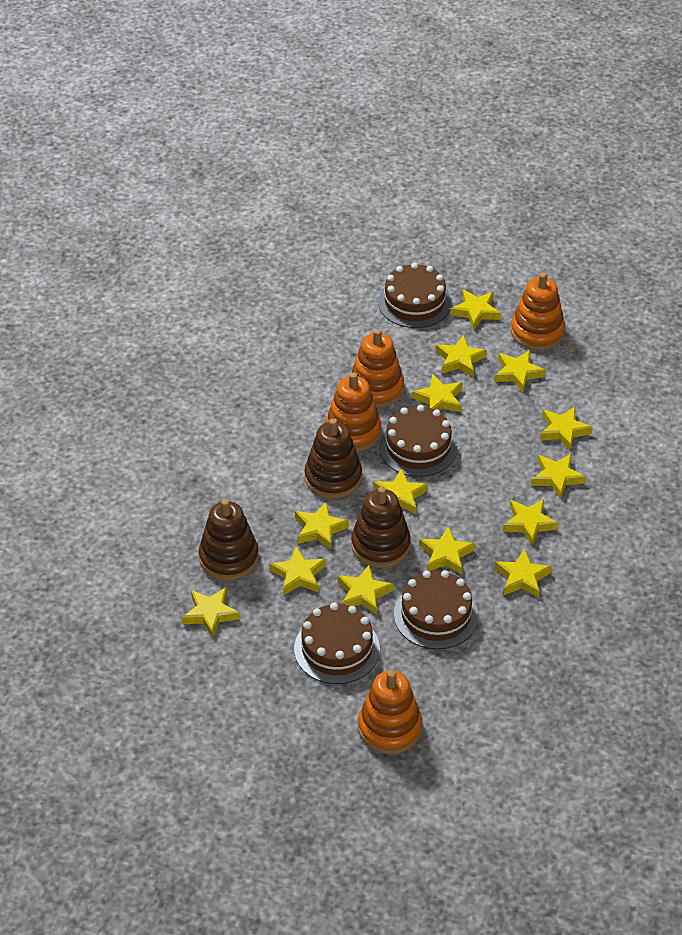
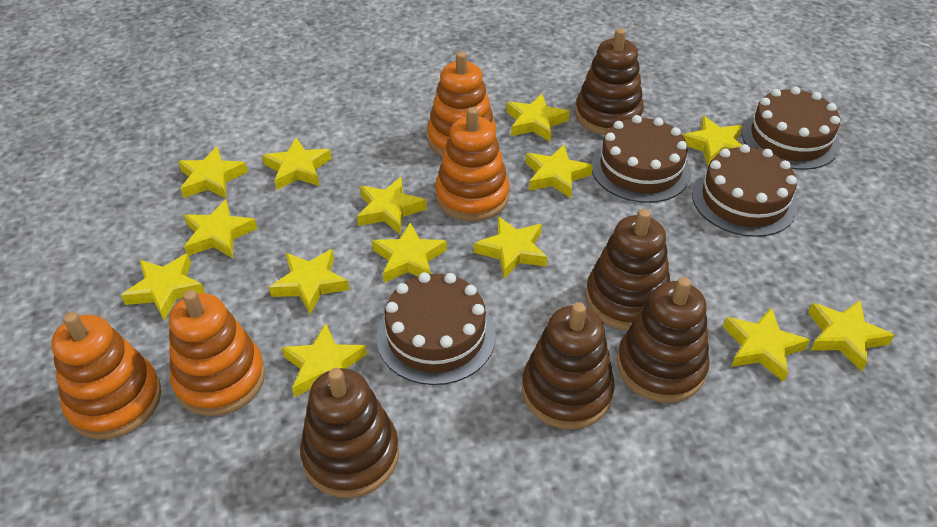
brown stacking toy: 3 -> 5

